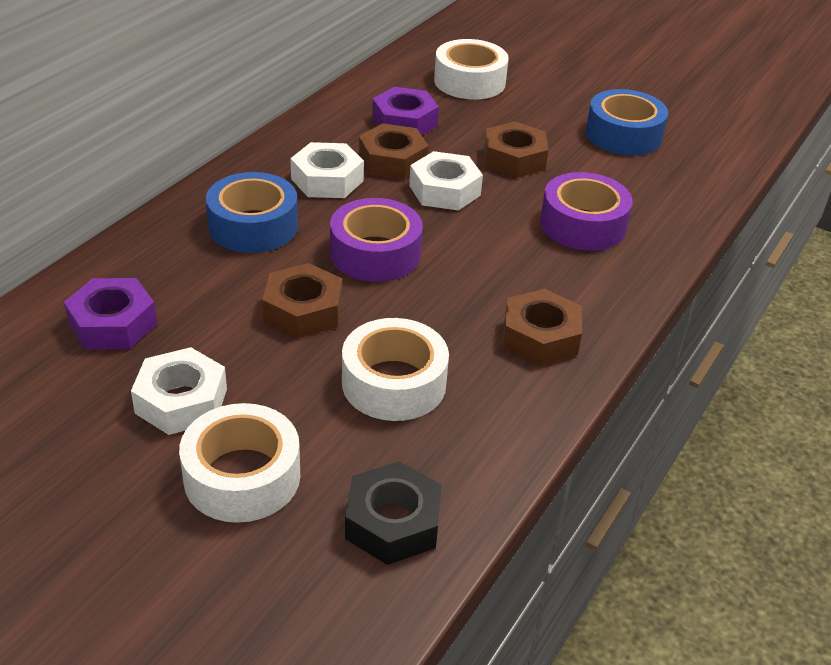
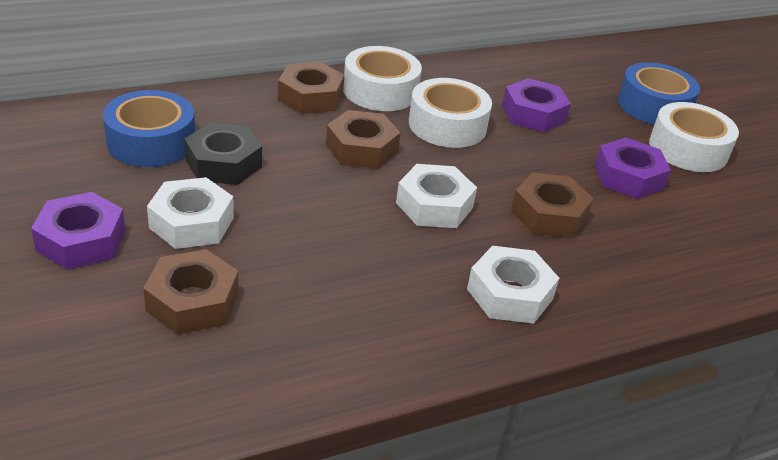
purple nut: 2 -> 3
purple tape: 2 -> 0

